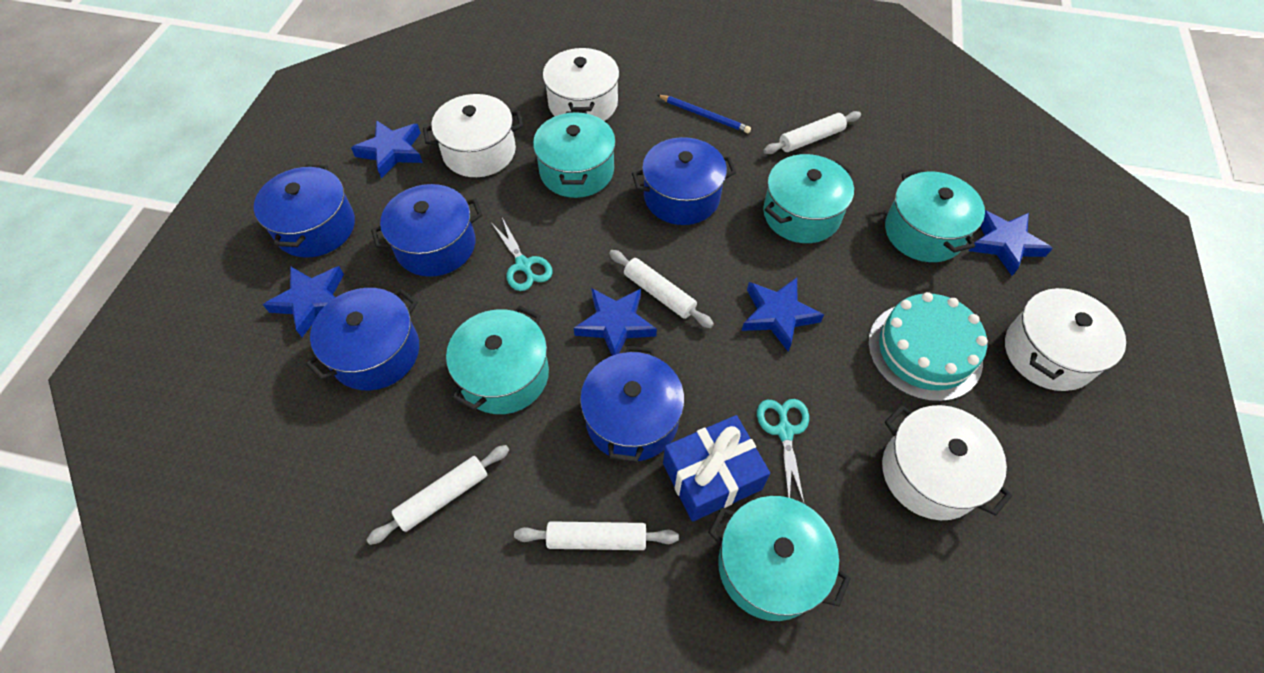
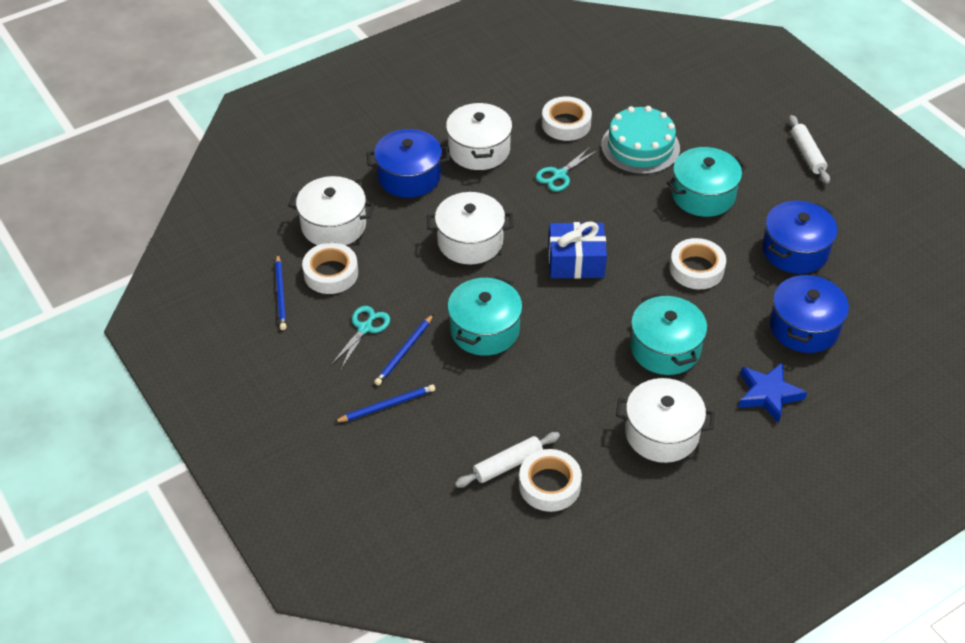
blue pencil: 1 -> 3
blue pot: 5 -> 3
blue star: 5 -> 1
turquoise pot: 5 -> 3
white rolling pin: 4 -> 2
white tape: 0 -> 4

